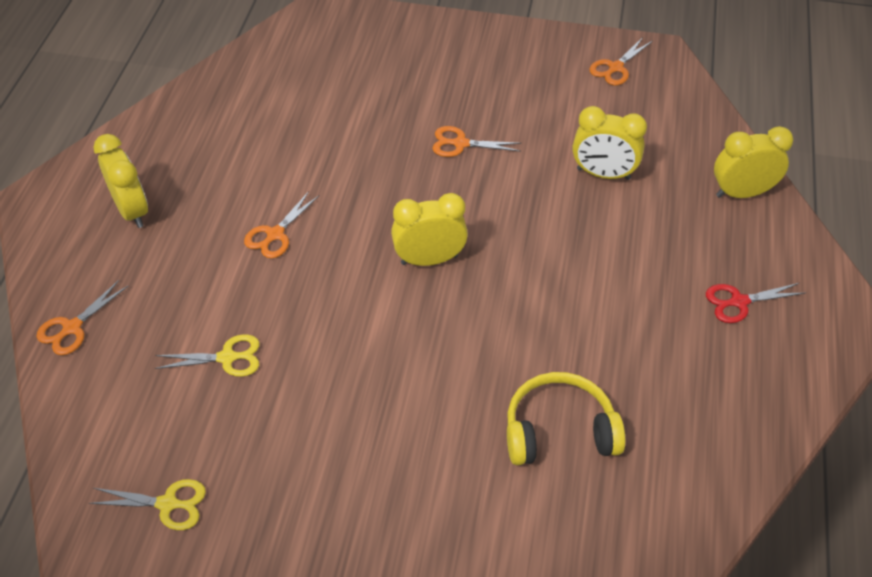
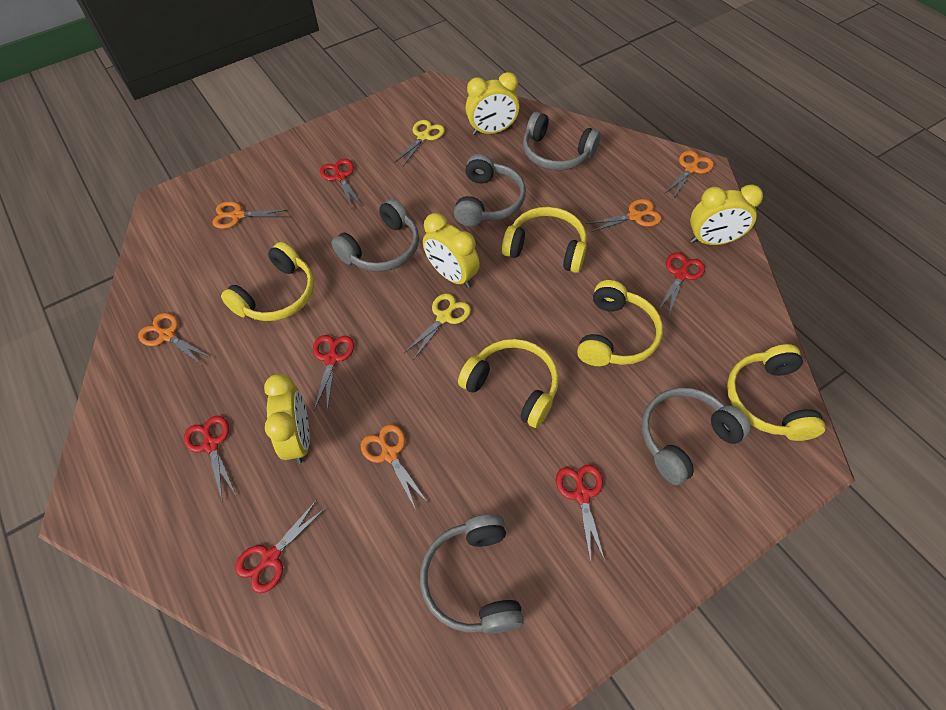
grey headphones: 0 -> 5
orange scissors: 4 -> 5
red scissors: 1 -> 6
yellow headphones: 1 -> 5

